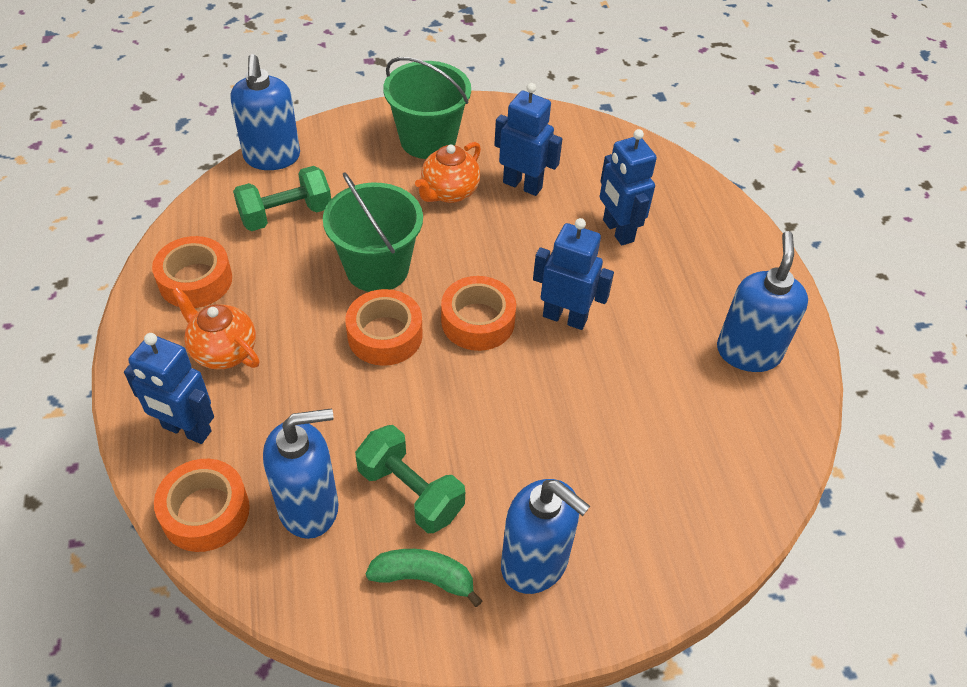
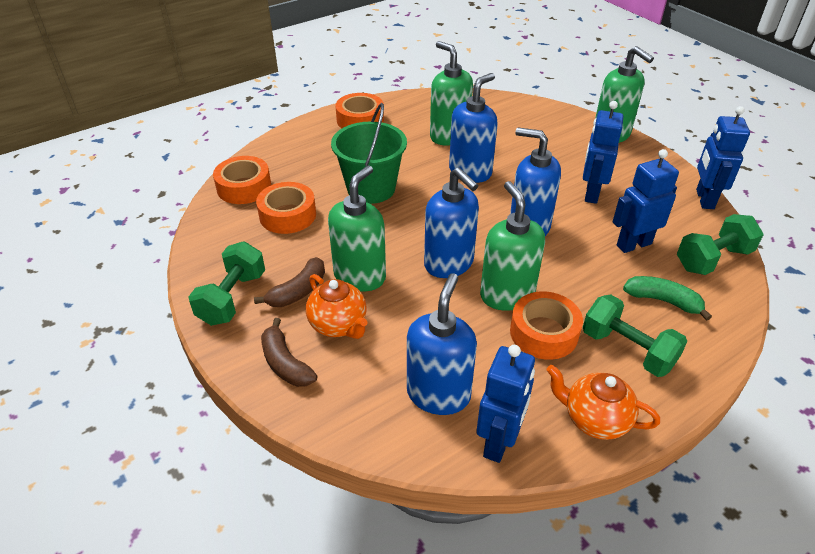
brown banana: 0 -> 2
green bucket: 2 -> 1
green dumbbell: 2 -> 3
green soap dispenser: 0 -> 4

